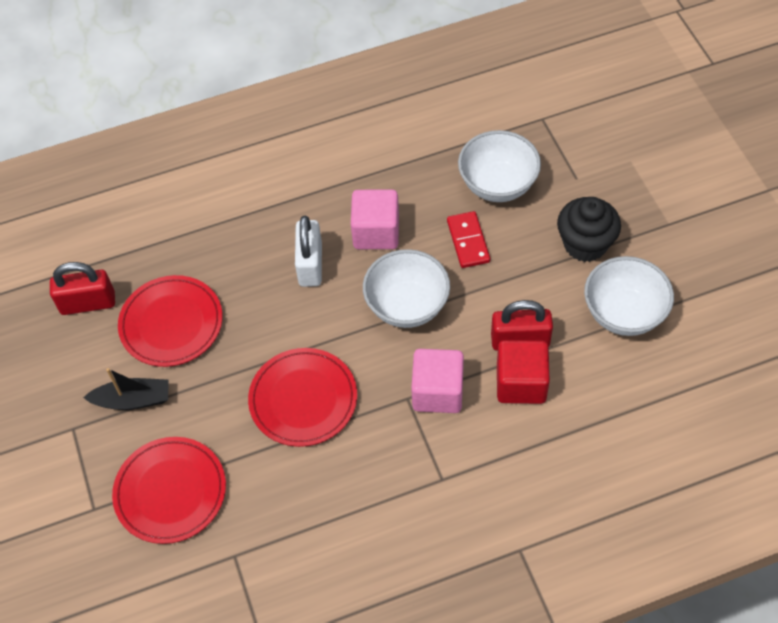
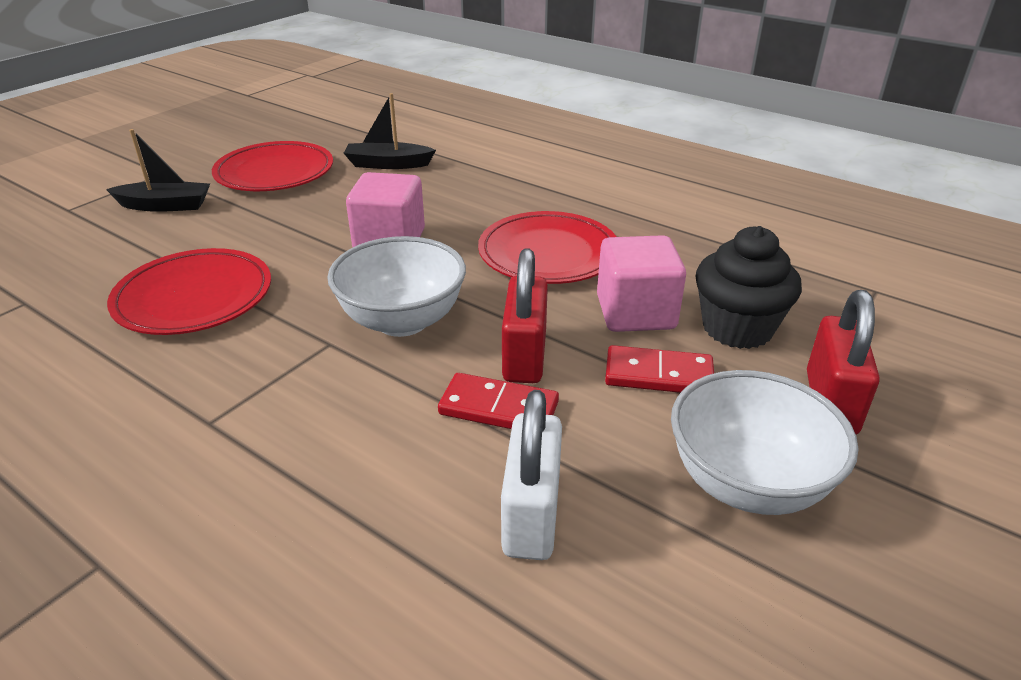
black boat: 1 -> 2
red cube: 1 -> 0
red domino: 1 -> 2
white bowl: 3 -> 2

